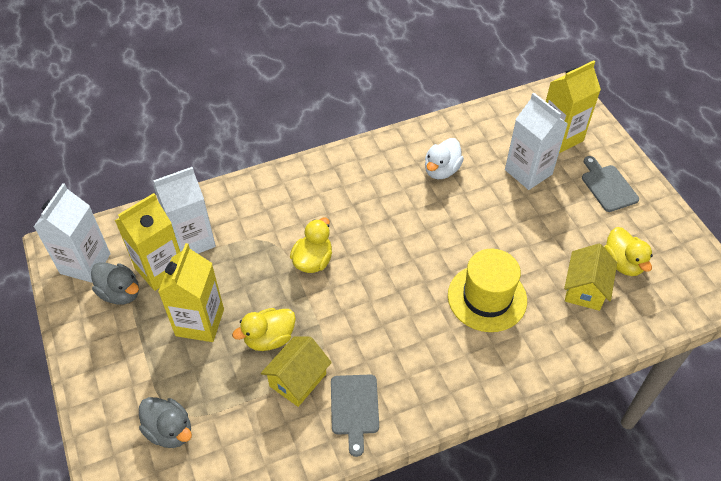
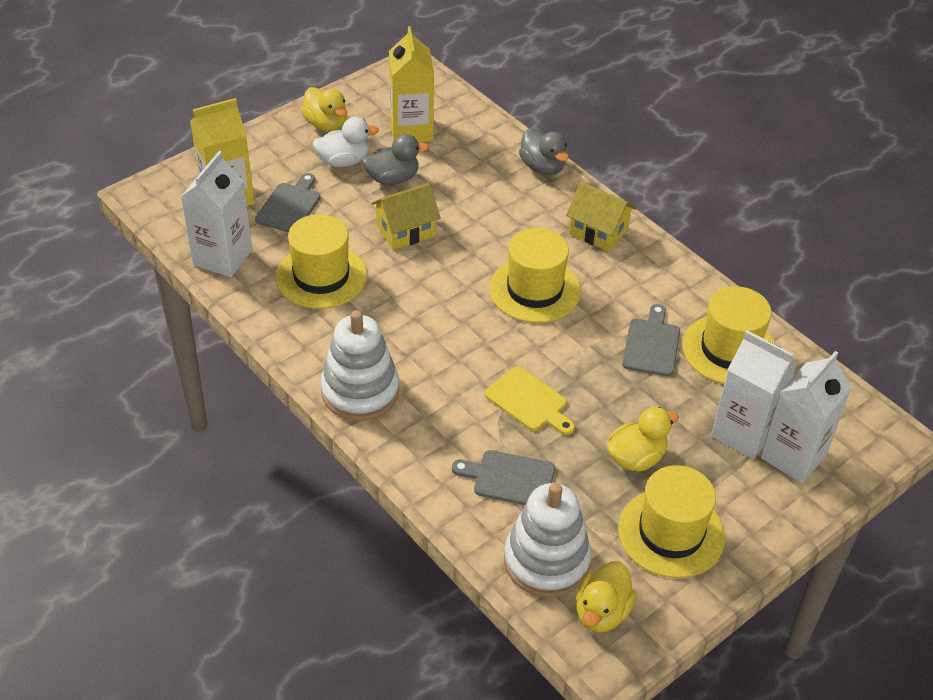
grey cutting board: 2 -> 3
white stacking toy: 0 -> 2
yellow carton: 3 -> 2
yellow cutting board: 0 -> 1
yellow hat: 1 -> 4

